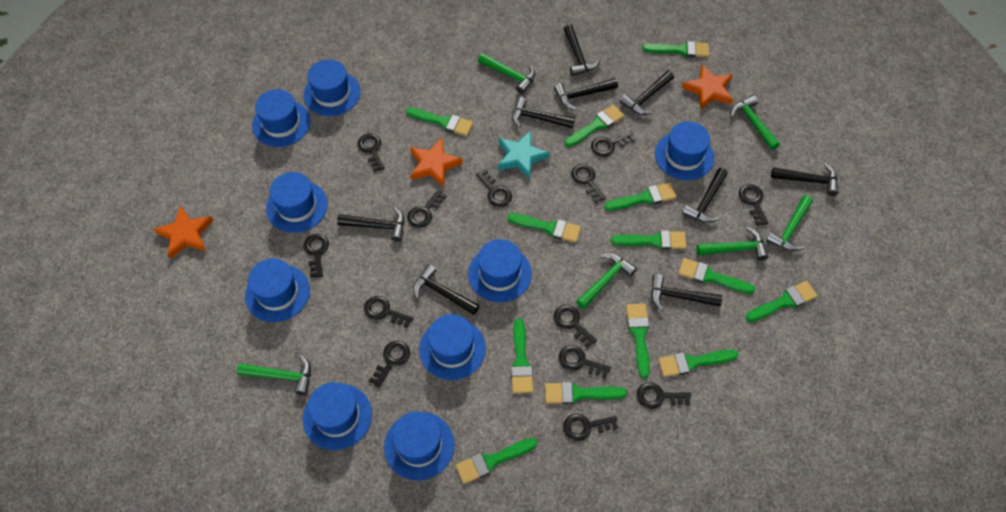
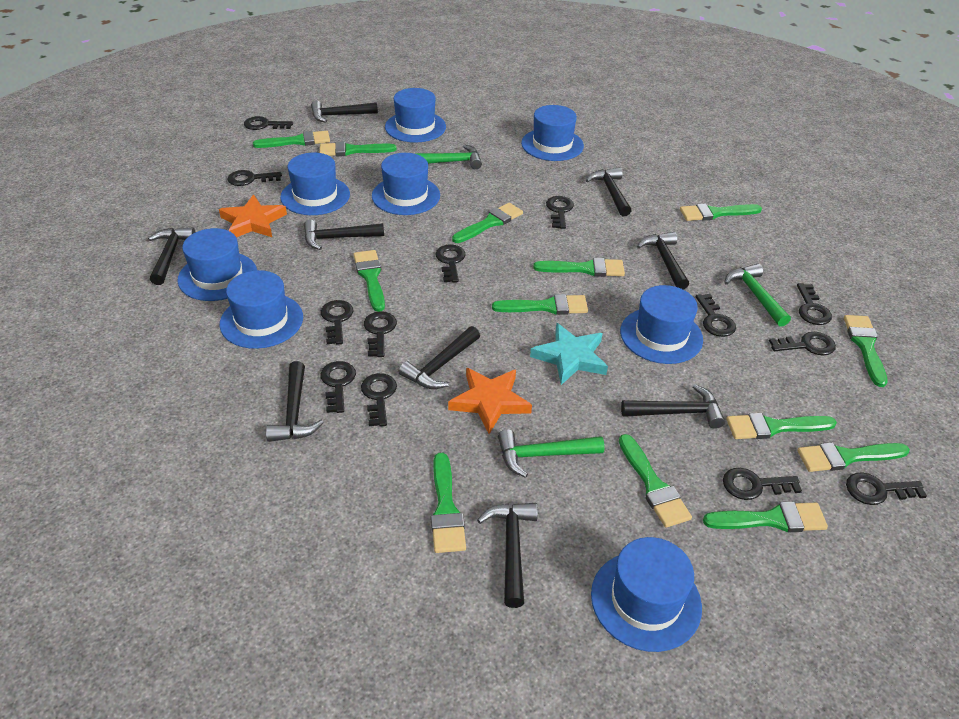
blue hat: 9 -> 8
green hammer: 6 -> 3
orange star: 3 -> 2

